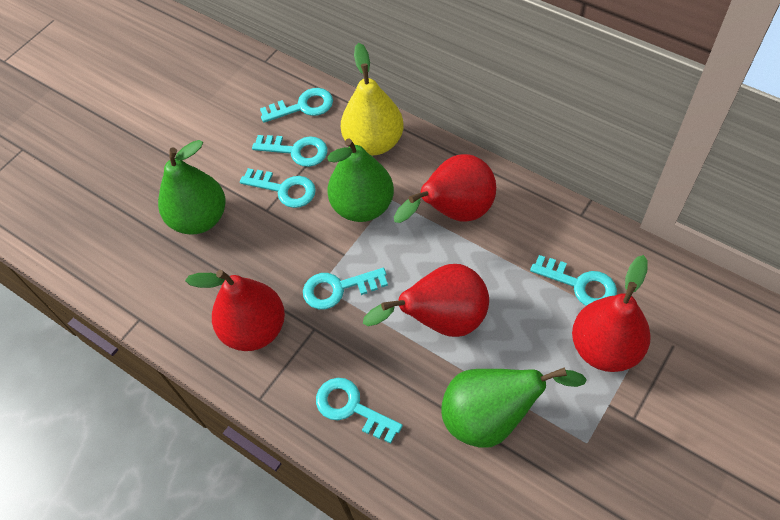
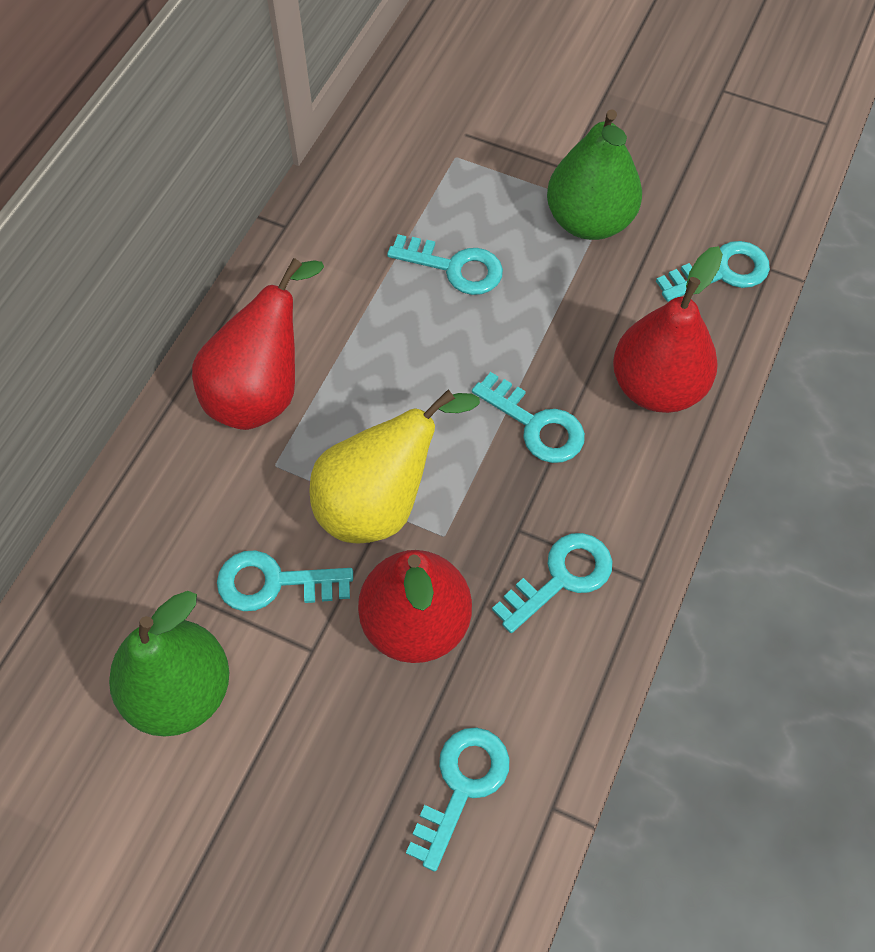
green pear: 3 -> 2
red pear: 4 -> 3

